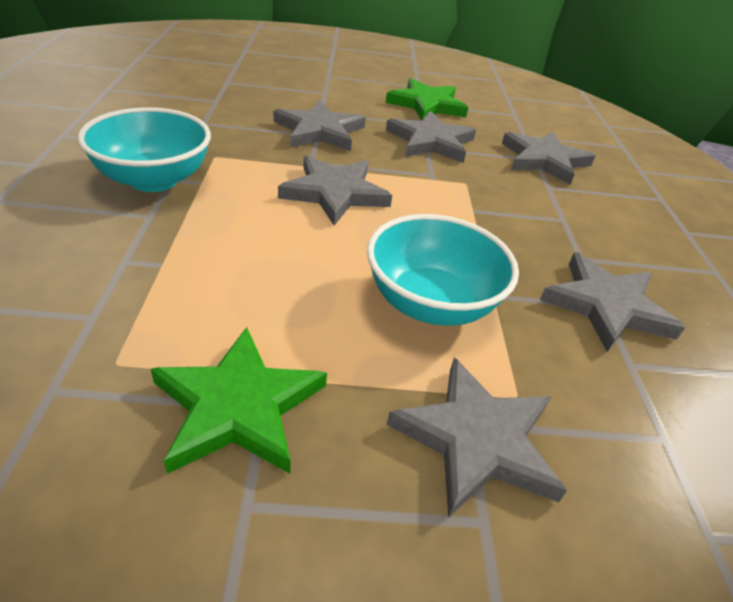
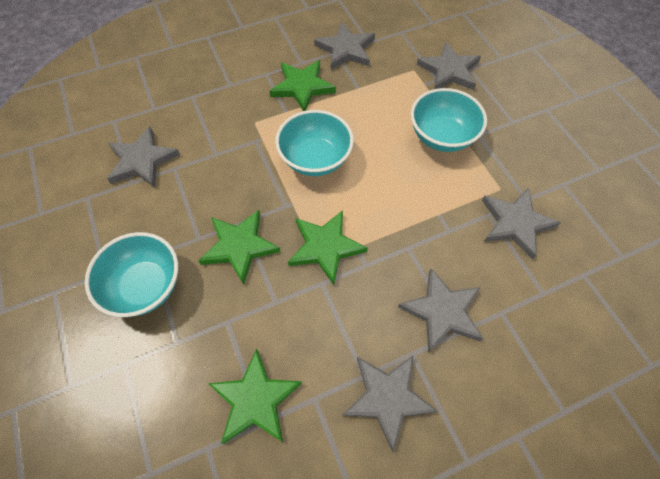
green star: 2 -> 4
turquoise bowl: 2 -> 3

